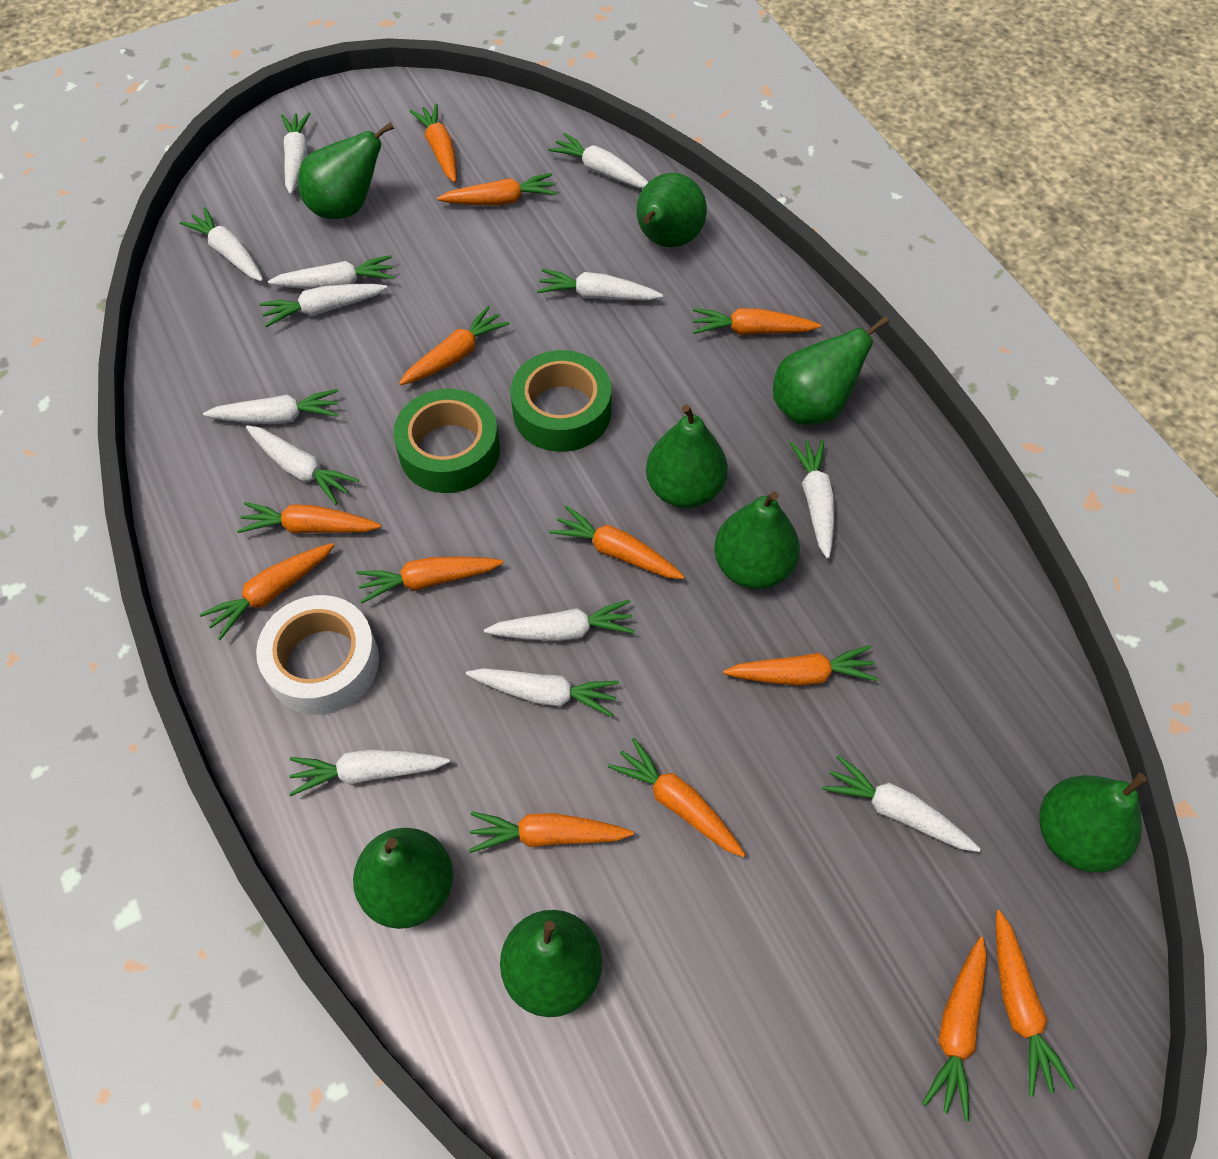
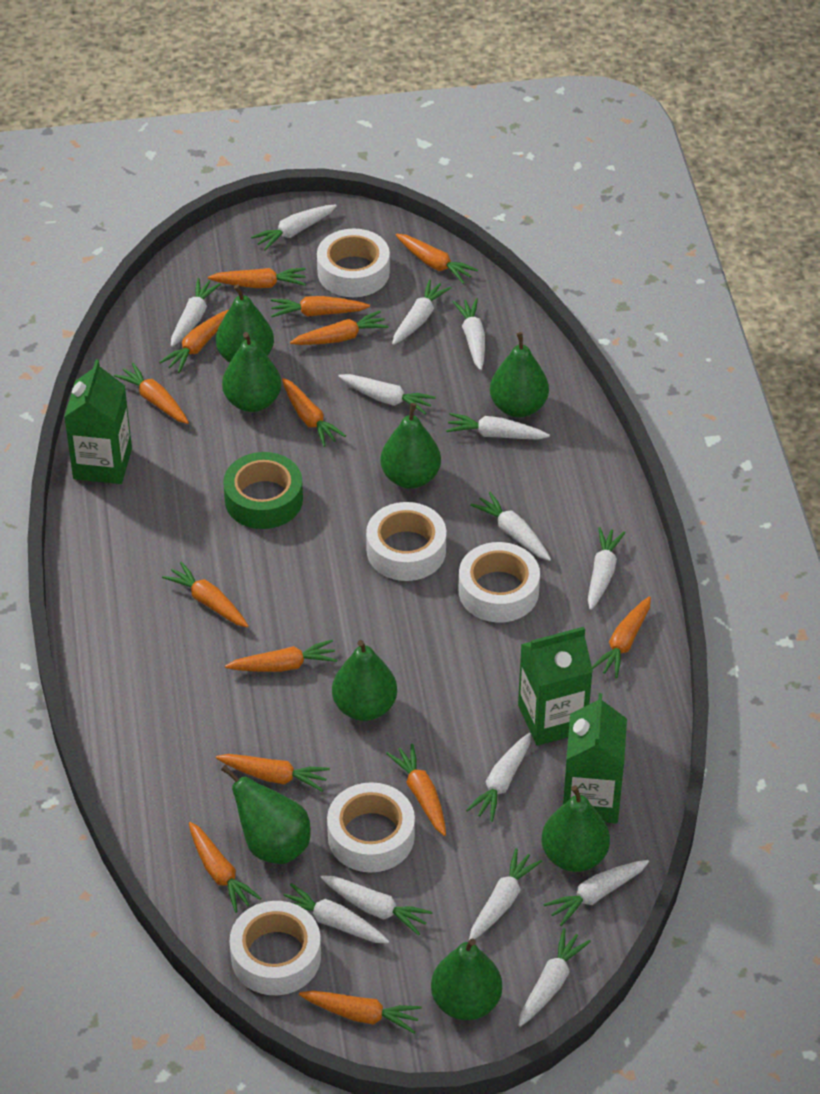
green carton: 0 -> 3
green tape: 2 -> 1
orange carrot: 13 -> 14
white carrot: 13 -> 14
white tape: 1 -> 5

